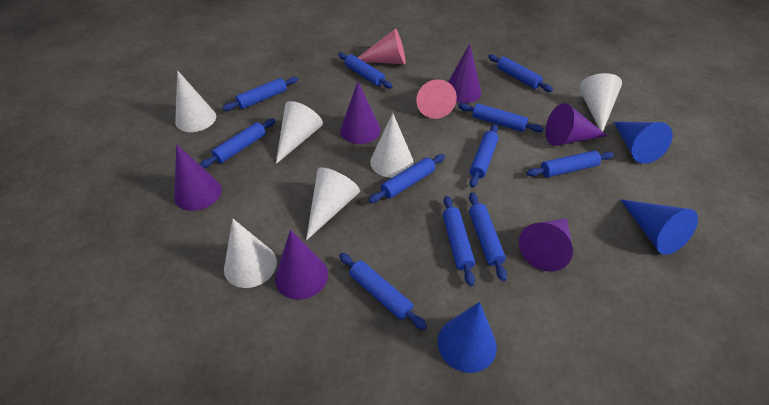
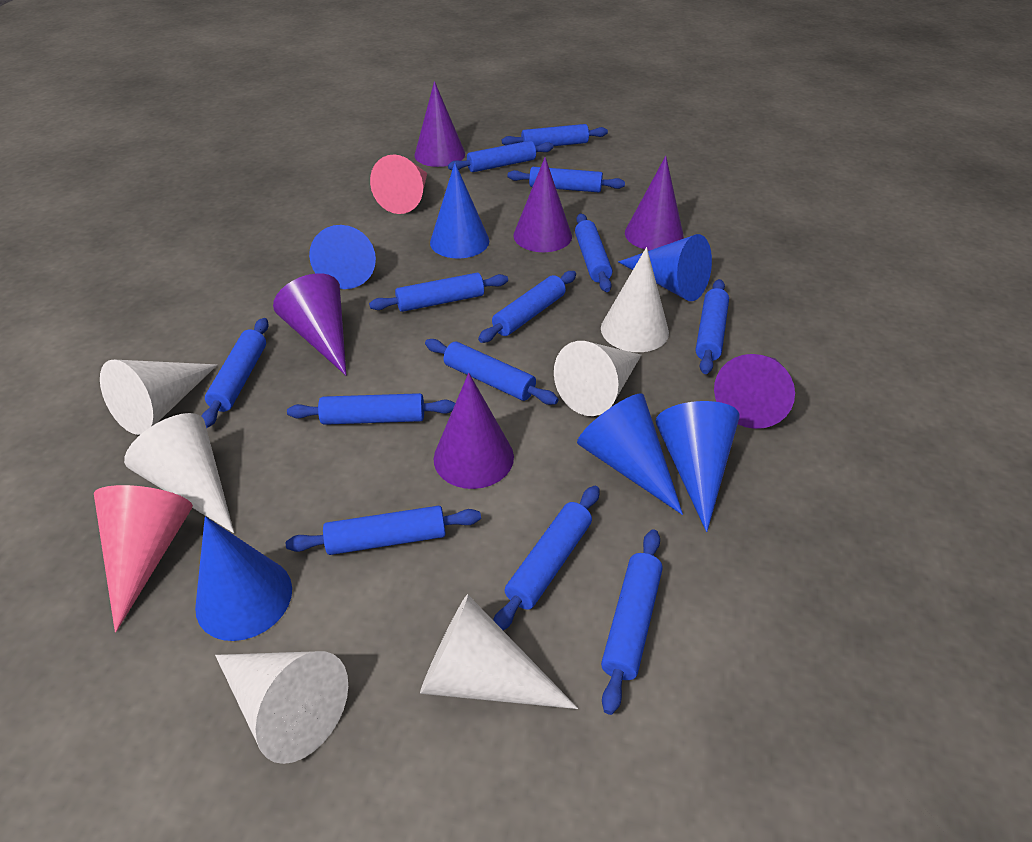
blue cone: 3 -> 6
blue rolling pin: 11 -> 13

